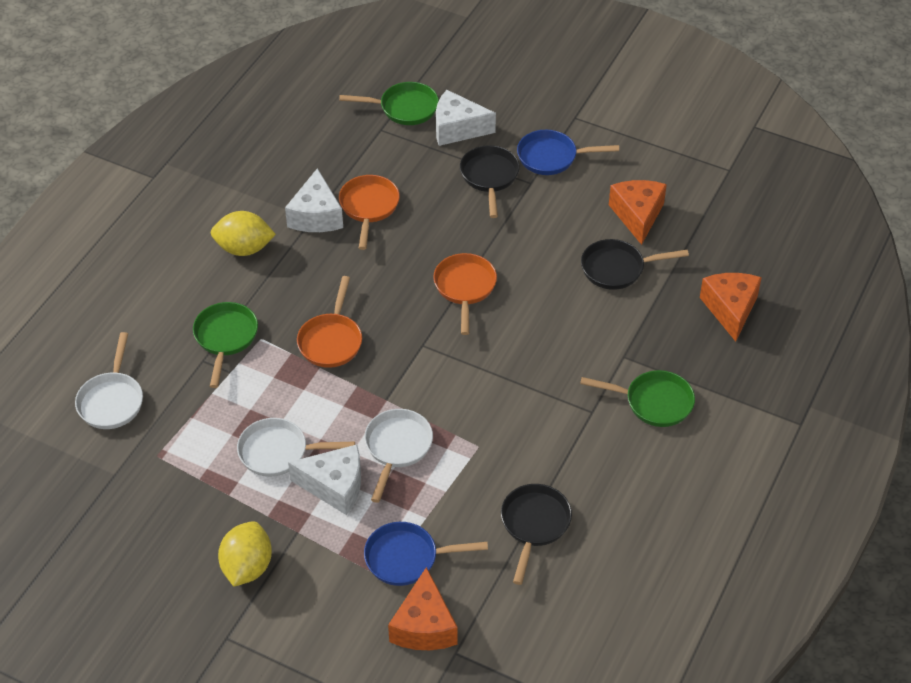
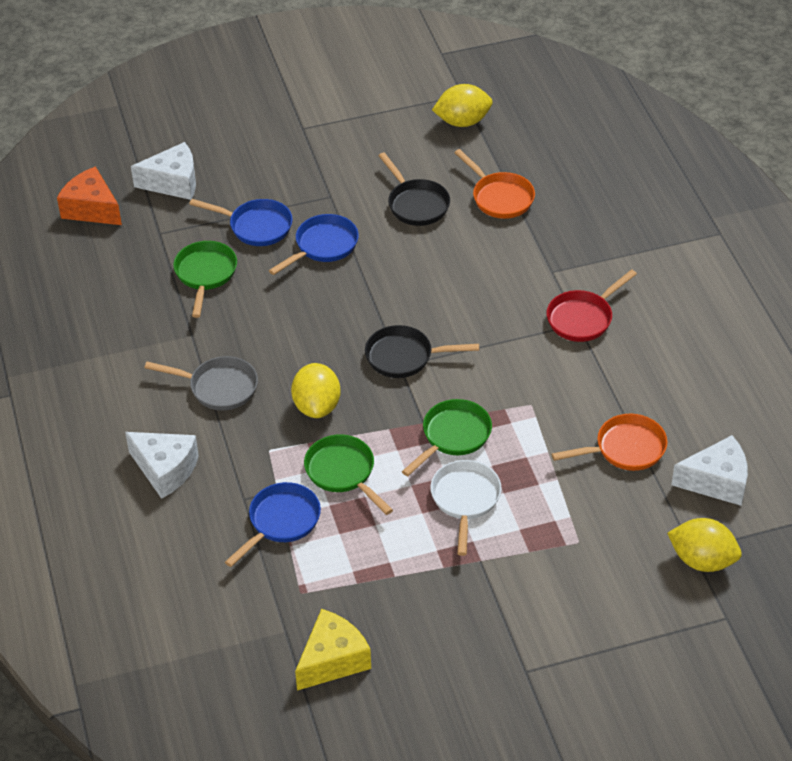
black pan: 3 -> 2
blue pan: 2 -> 3
grey pan: 0 -> 1
orange cheese: 3 -> 1
orange pan: 3 -> 2
red pan: 0 -> 1
white pan: 3 -> 1
yellow cheese: 0 -> 1
yellow lemon: 2 -> 3

